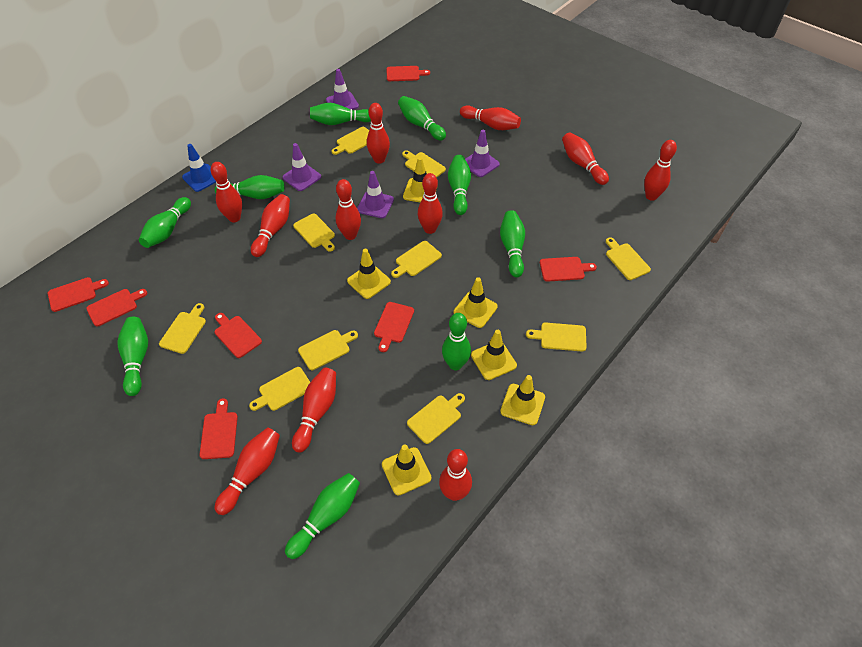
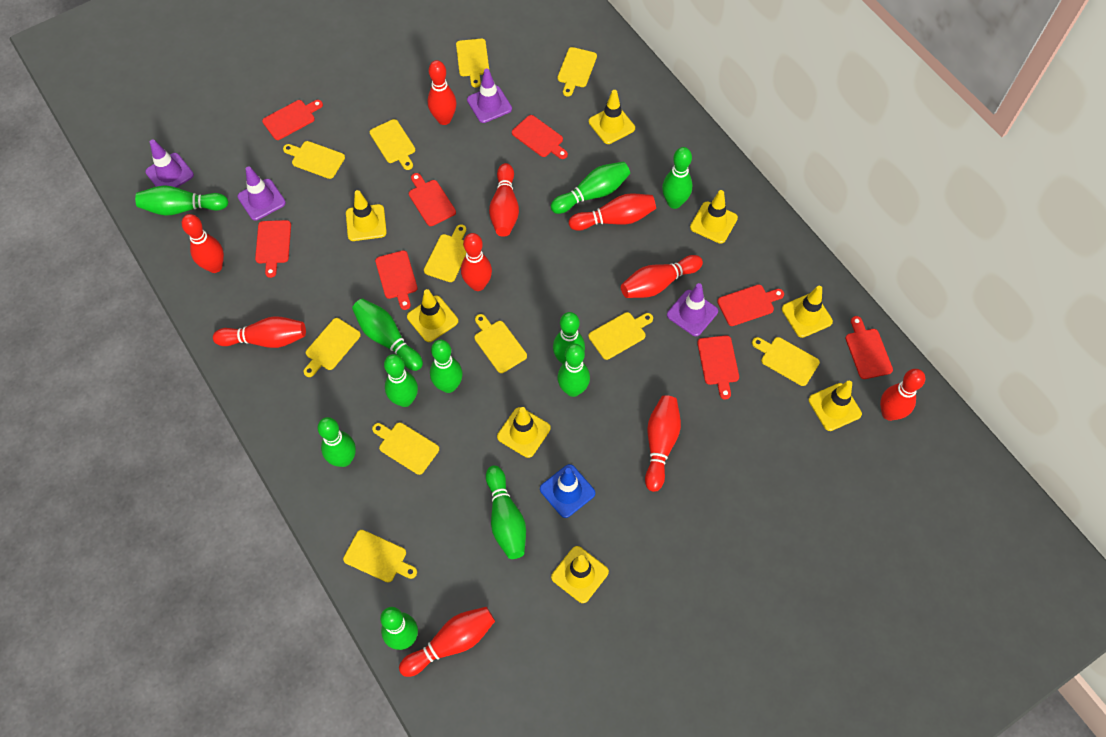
green bowling pin: 9 -> 11
red bowling pin: 11 -> 10
red cutting board: 7 -> 8
yellow cutting board: 10 -> 11
yellow traffic cone: 6 -> 8

